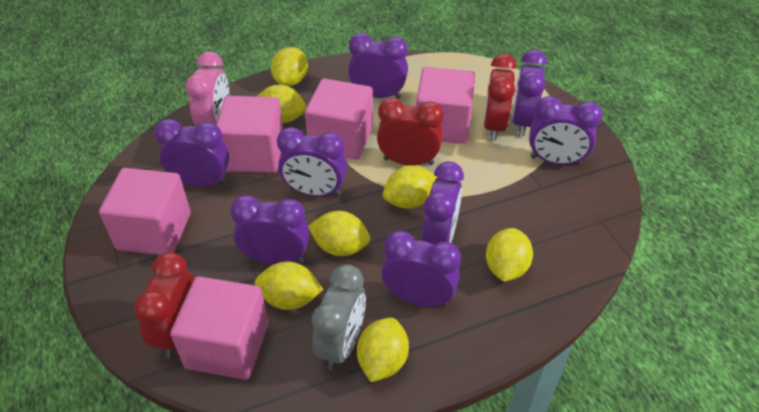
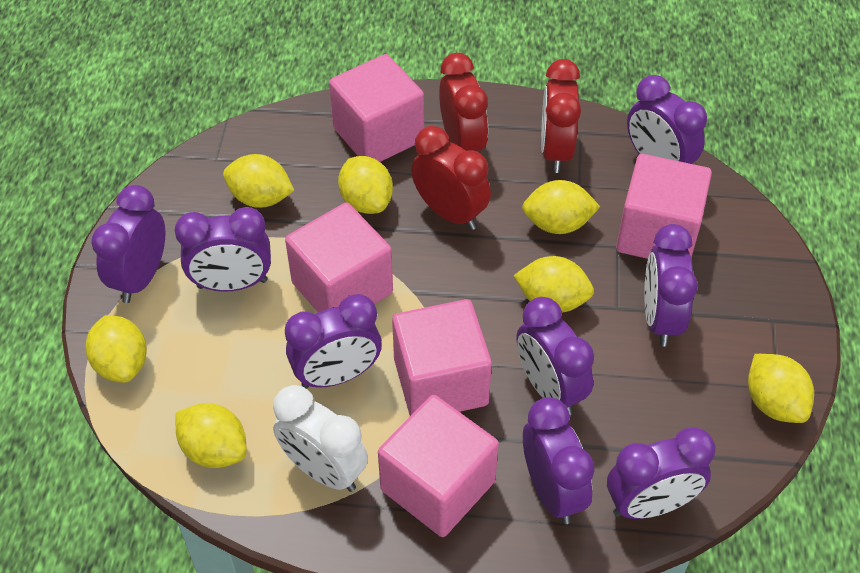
grey clock: 1 -> 0
pink clock: 1 -> 0
white clock: 0 -> 1

